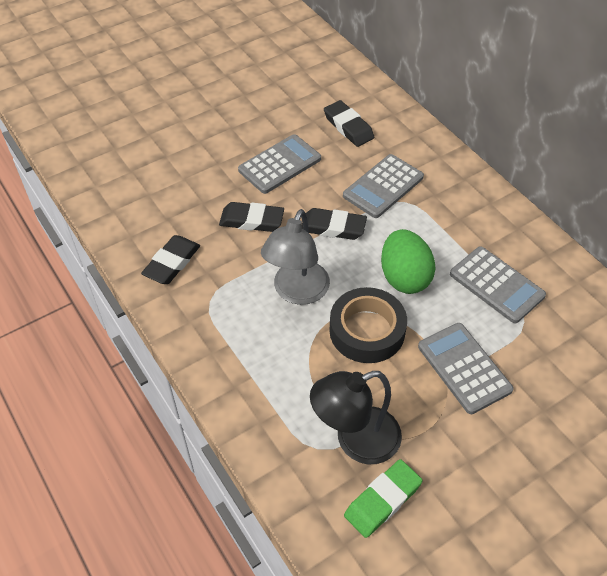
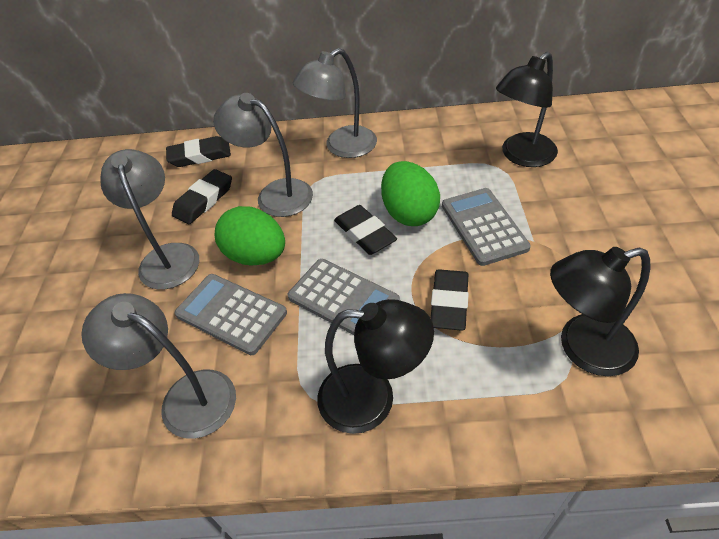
black lamp: 1 -> 3
black tape: 1 -> 0
green egg: 1 -> 2
green eraser: 1 -> 0
grey calculator: 4 -> 3
grey lamp: 1 -> 4

